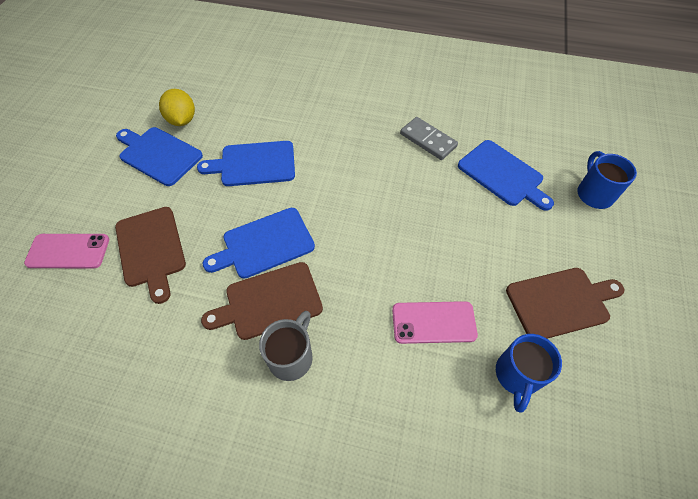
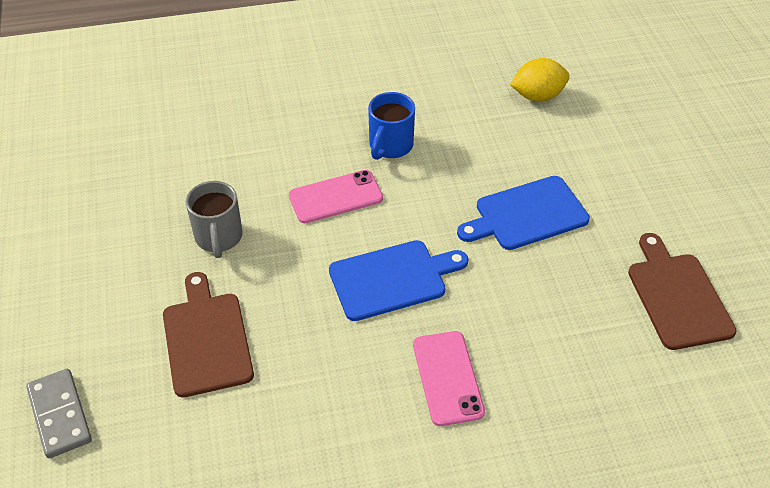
blue cutting board: 4 -> 2
blue mug: 2 -> 1
brown cutting board: 3 -> 2

